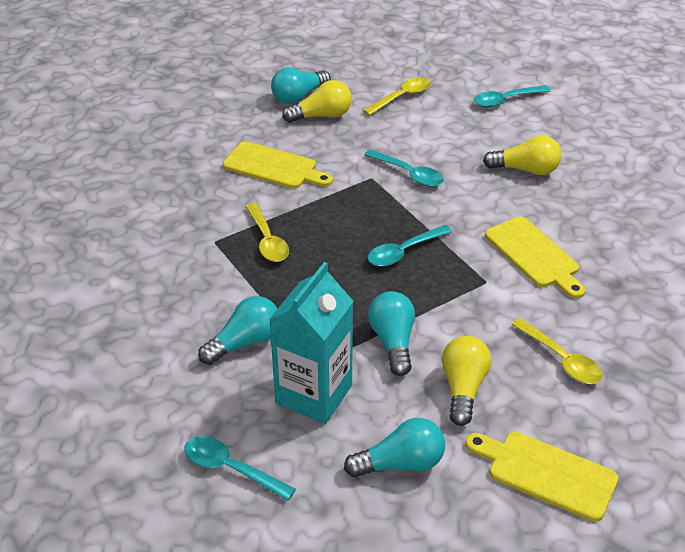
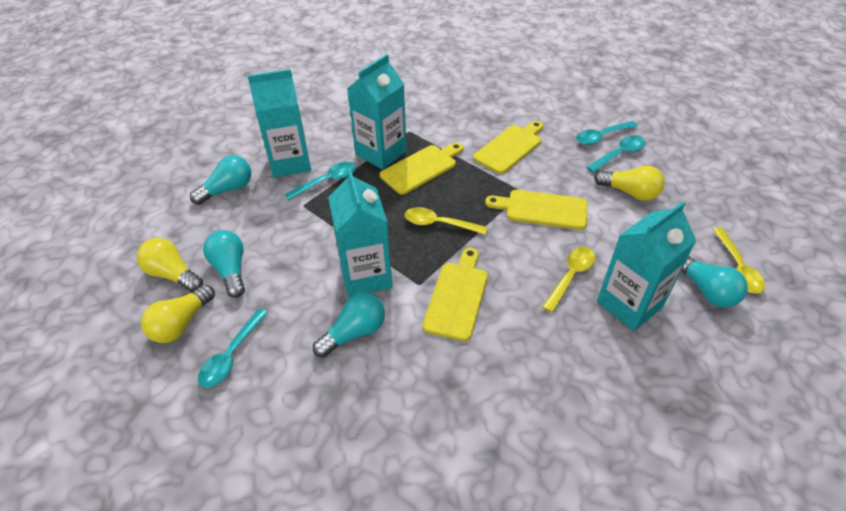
turquoise carton: 1 -> 4
yellow cutting board: 3 -> 4

